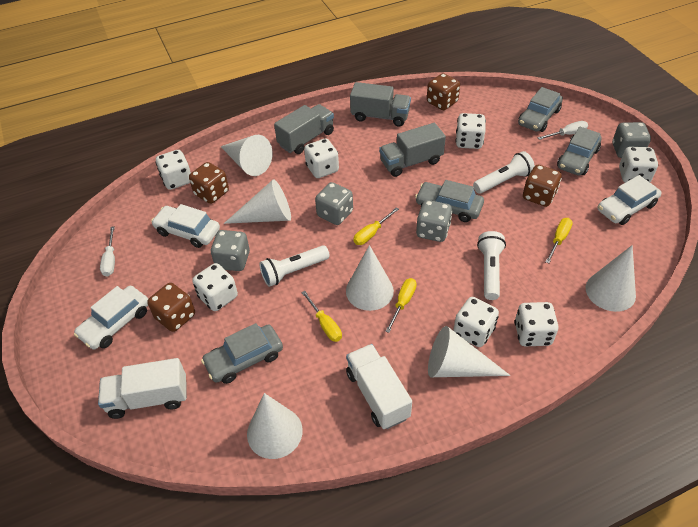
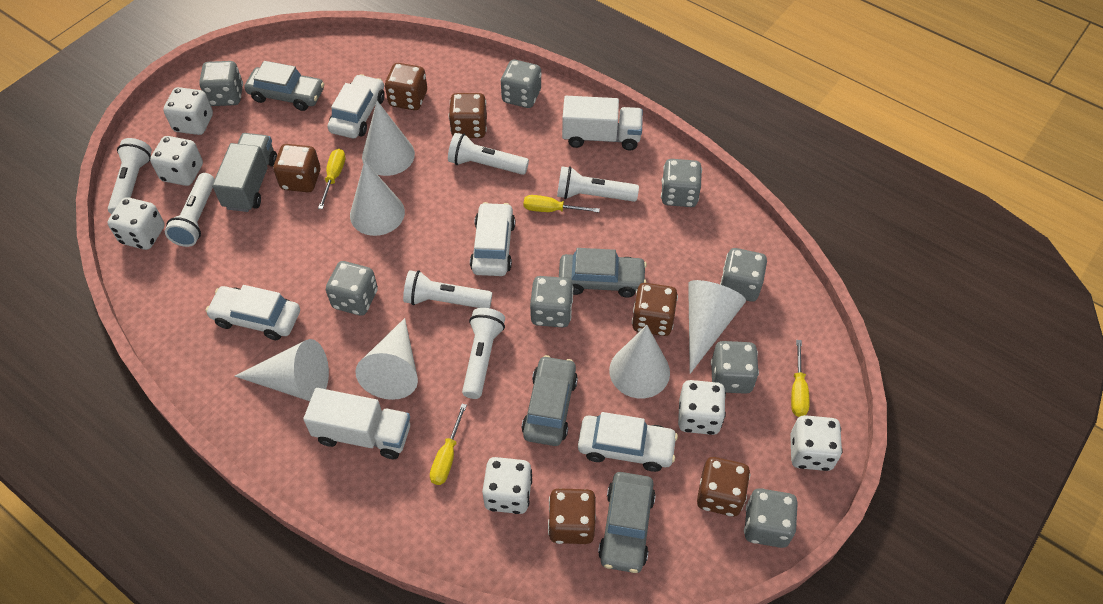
brown dice: 4 -> 6
grey dice: 4 -> 8
grey truck: 3 -> 1
white car: 3 -> 4
white dice: 7 -> 6
white flashlight: 3 -> 6
white screwdriver: 2 -> 0

